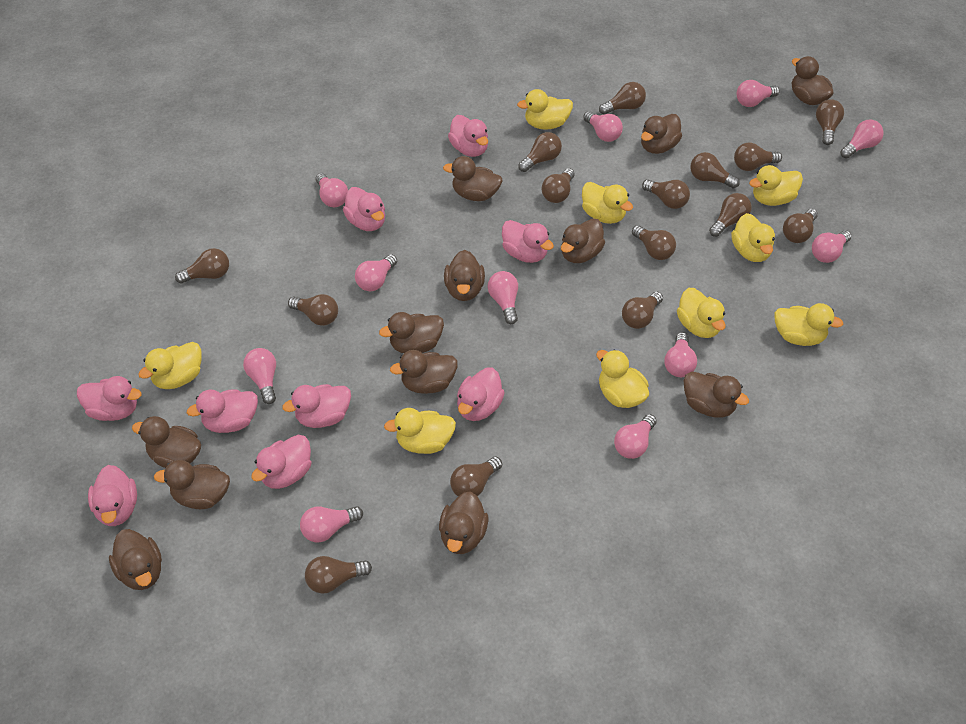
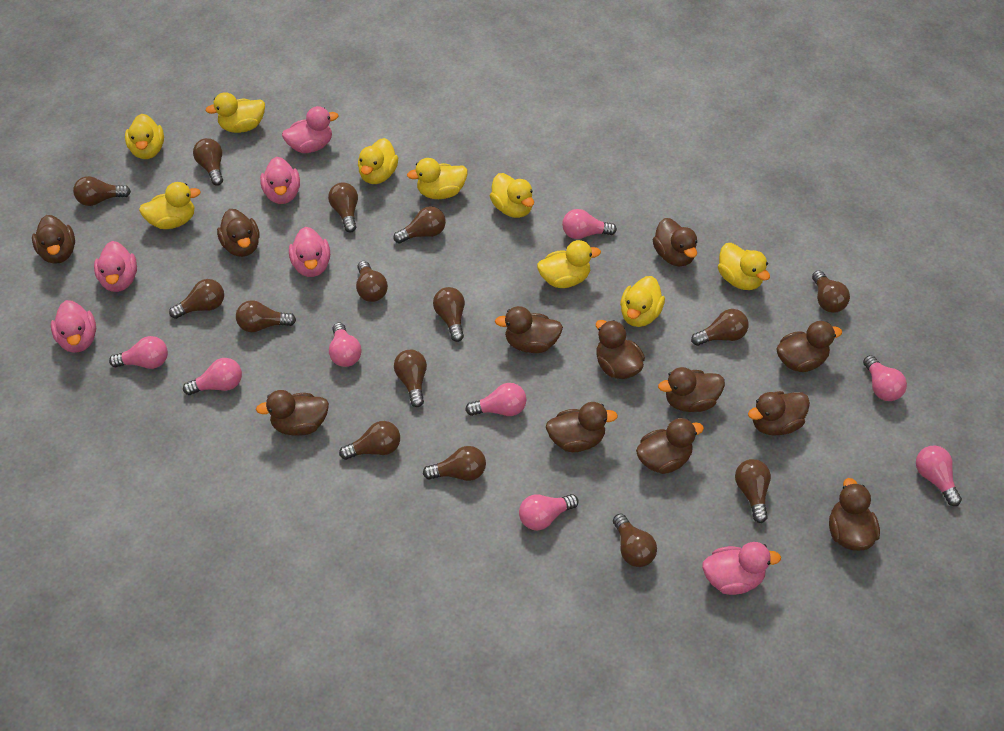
pink duck: 9 -> 6
pink light bulb: 11 -> 8

